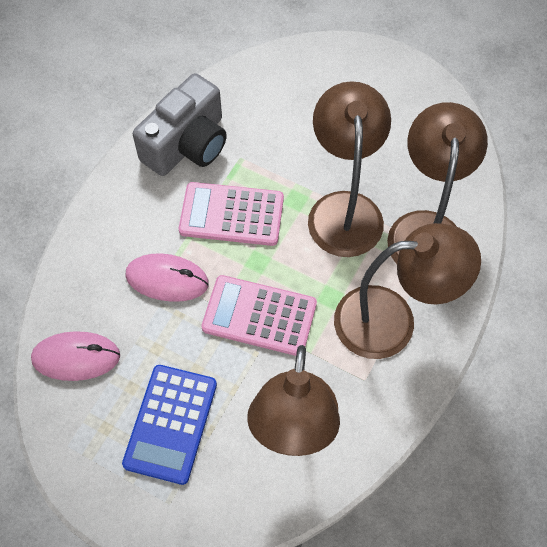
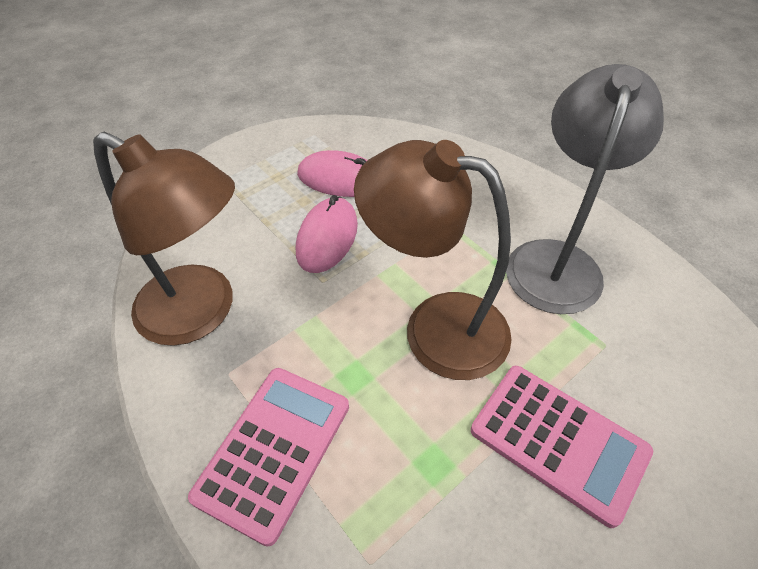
blue calculator: 1 -> 0
brown lamp: 4 -> 2
grey camera: 1 -> 0
grey lamp: 0 -> 1

